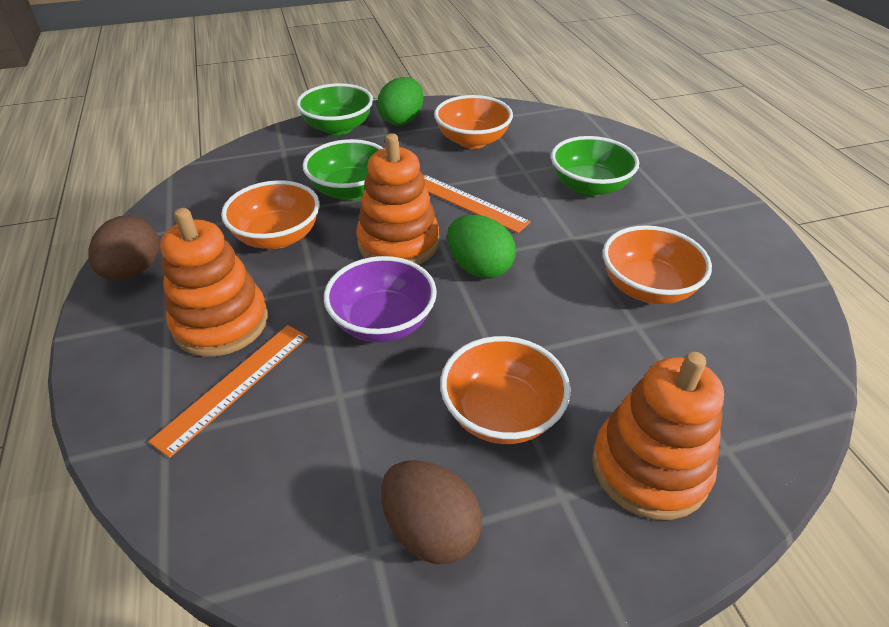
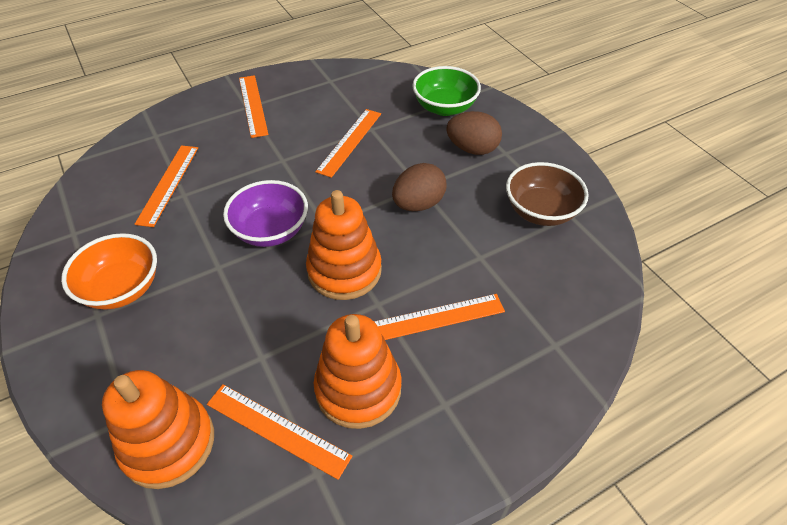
brown bowl: 0 -> 1
green bowl: 3 -> 1
green egg: 2 -> 0
orange bowl: 4 -> 1
orange ruler: 2 -> 5

